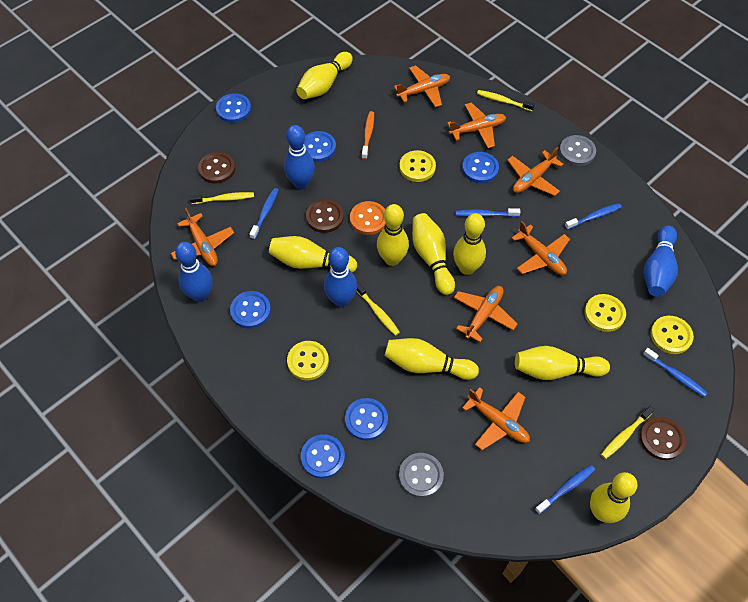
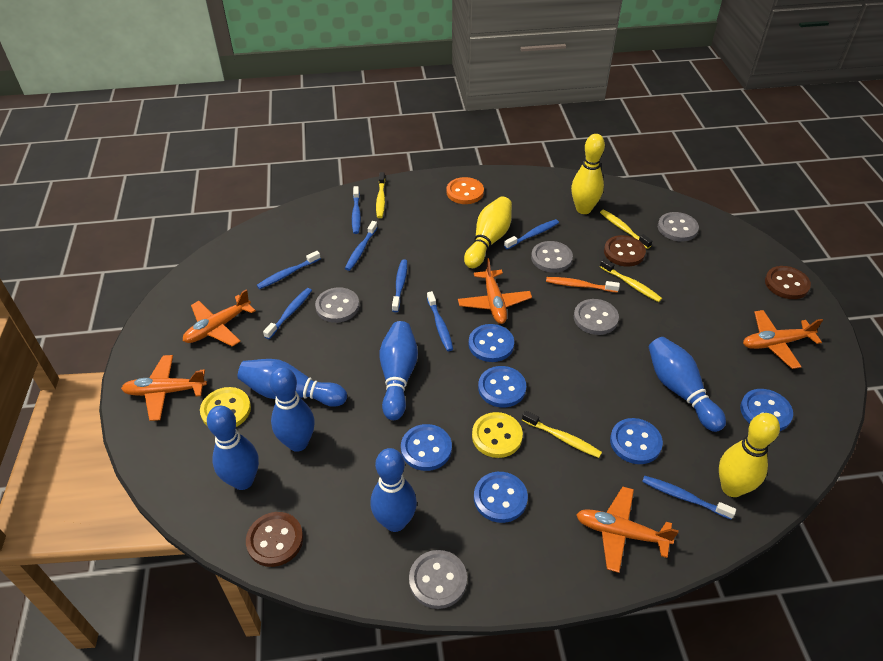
blue bowling pin: 4 -> 6
blue toothbrush: 5 -> 8
grey button: 2 -> 5
orange plane: 7 -> 5
yellow bowling pin: 8 -> 3
yellow button: 4 -> 2

